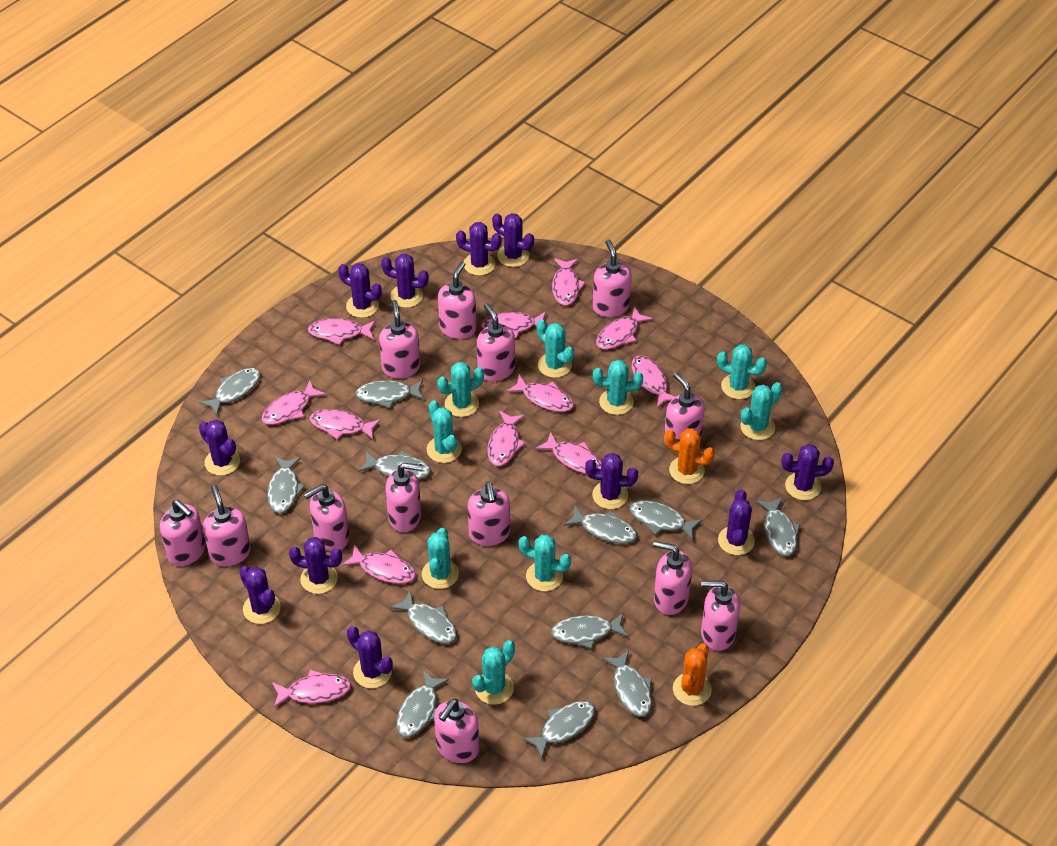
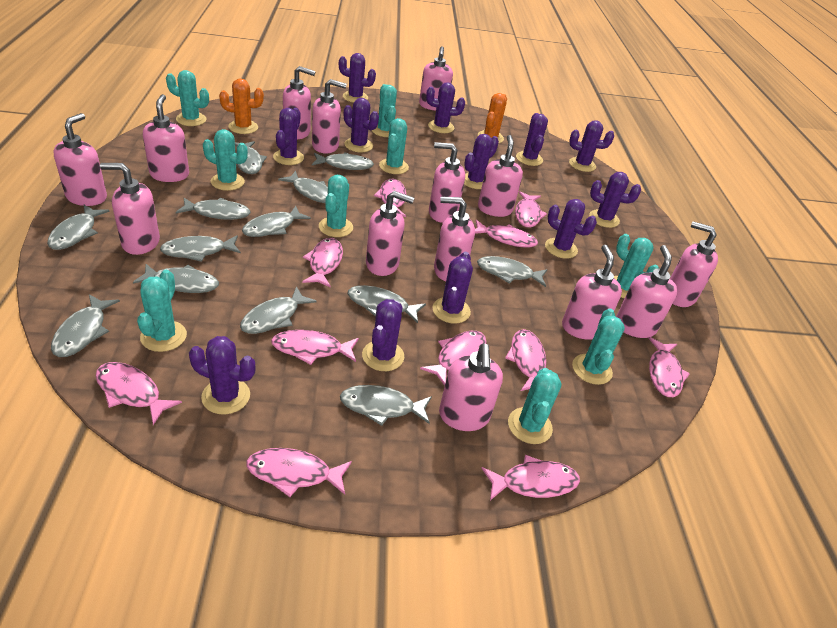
grey fish: 12 -> 13
pink fish: 12 -> 11
pink soap dispenser: 13 -> 14
purple cactus: 11 -> 12

